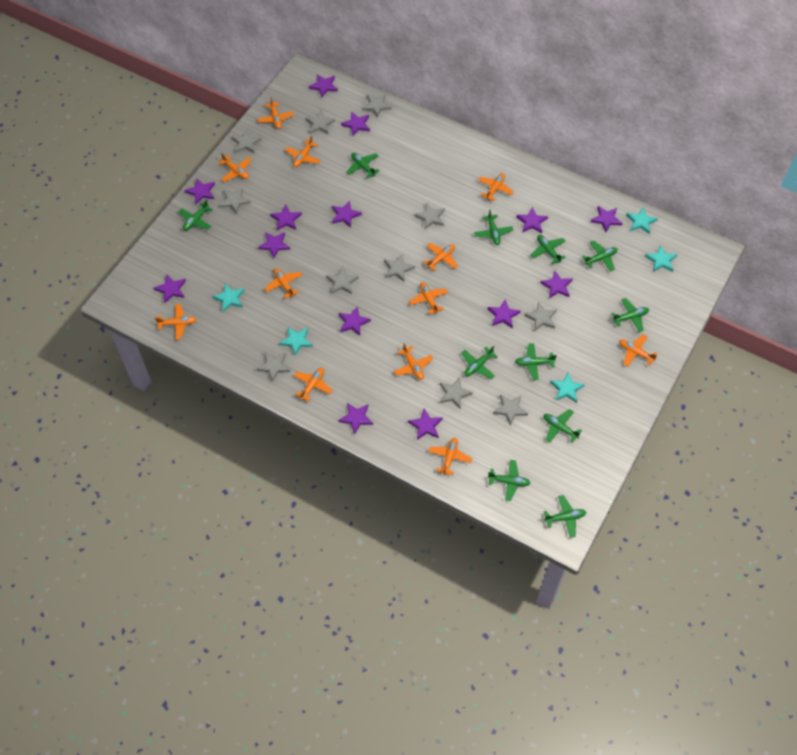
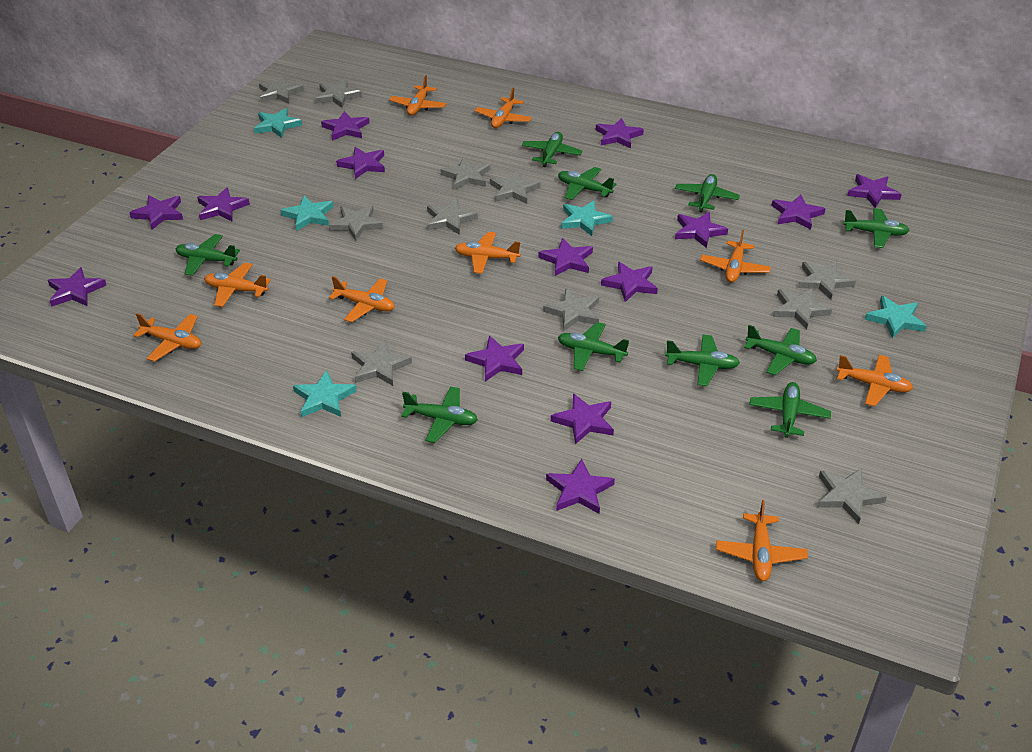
green plane: 11 -> 10
orange plane: 12 -> 9

